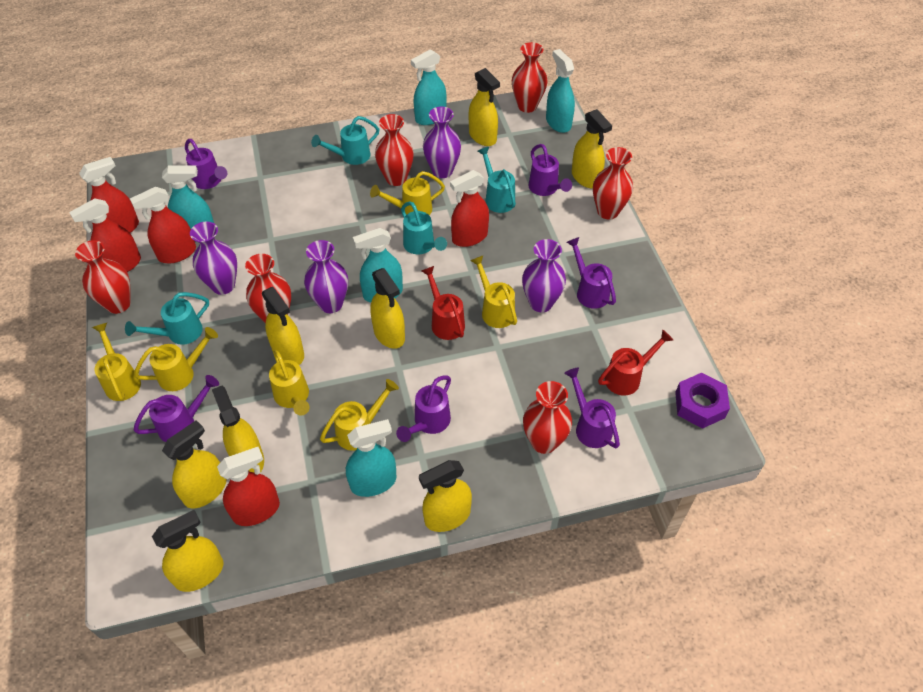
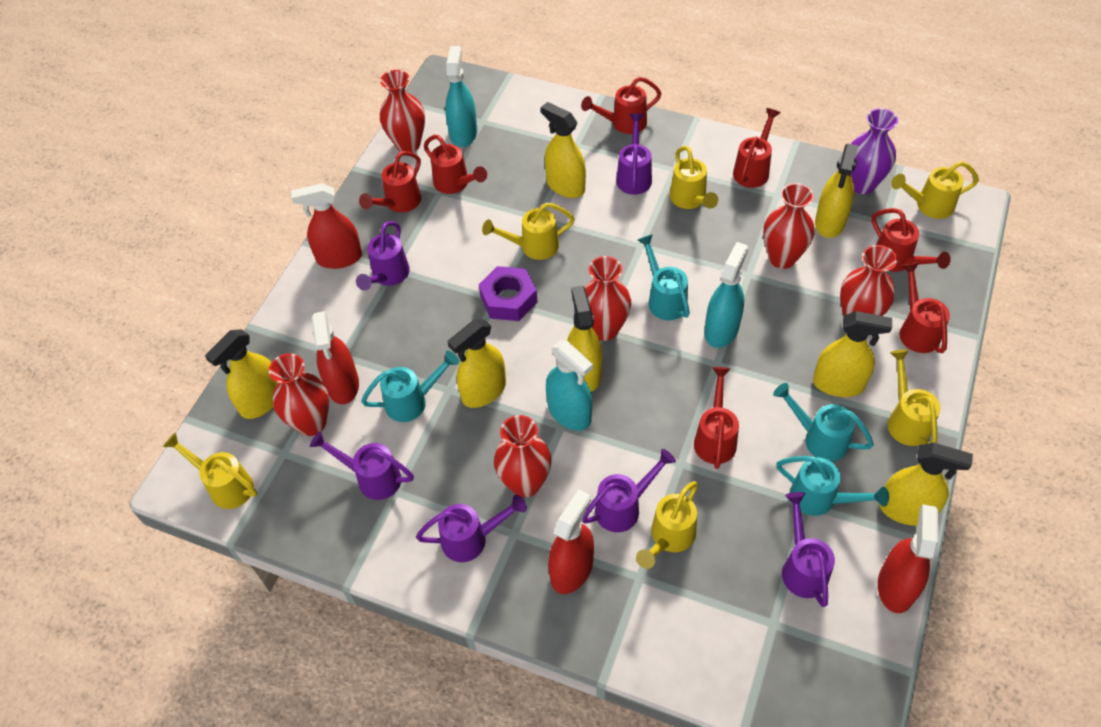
purple vase: 4 -> 1
red spray bottle: 5 -> 4
red watering can: 2 -> 7
turquoise spray bottle: 5 -> 3
yellow spray bottle: 8 -> 7

